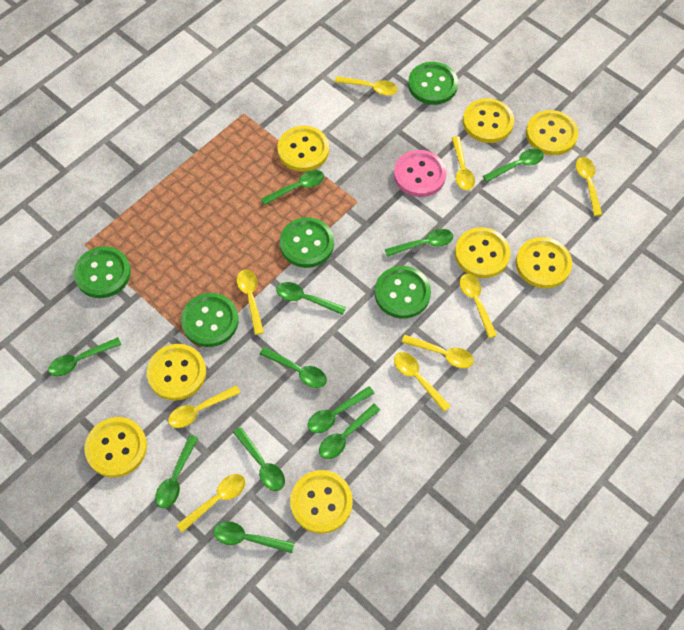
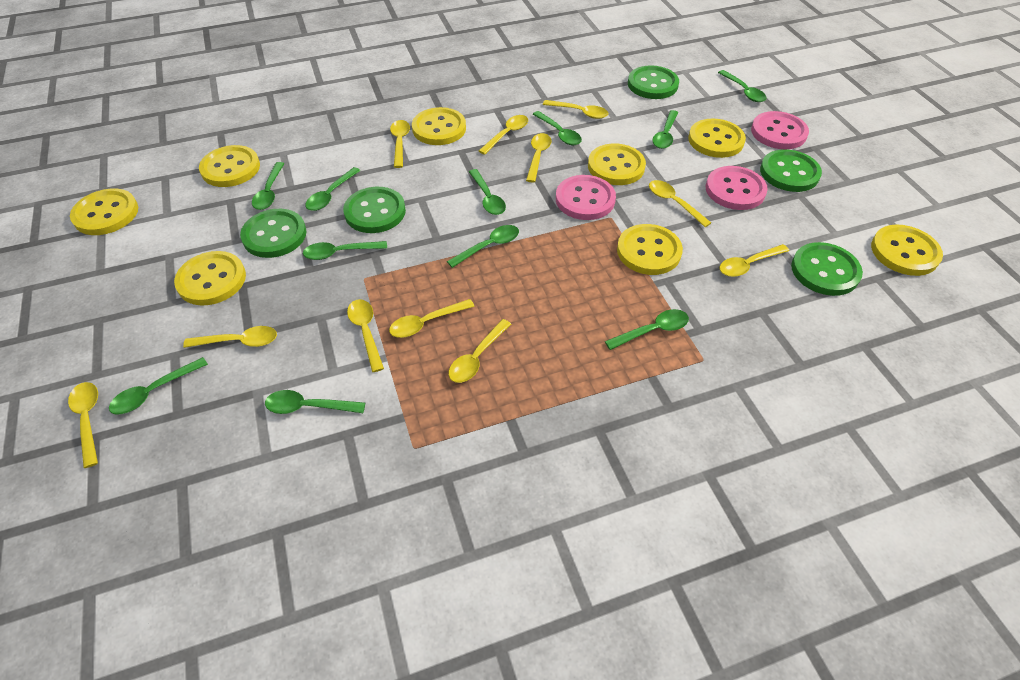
pink button: 1 -> 3
yellow spoon: 9 -> 11

